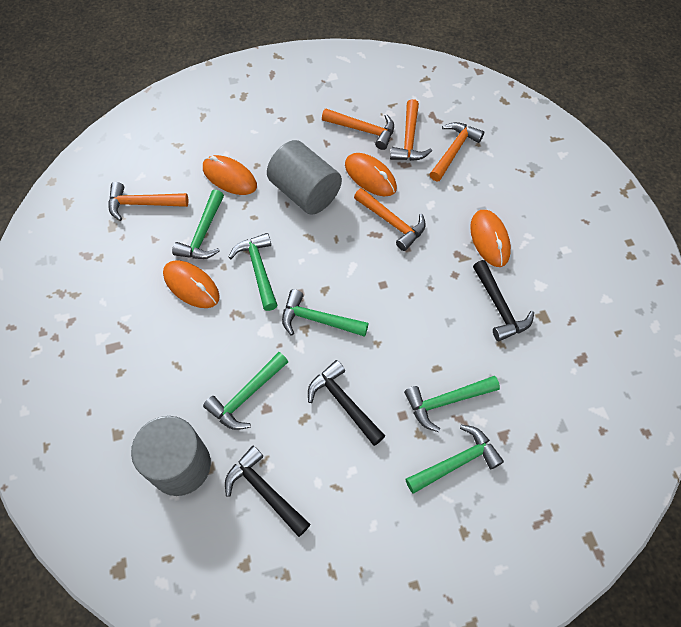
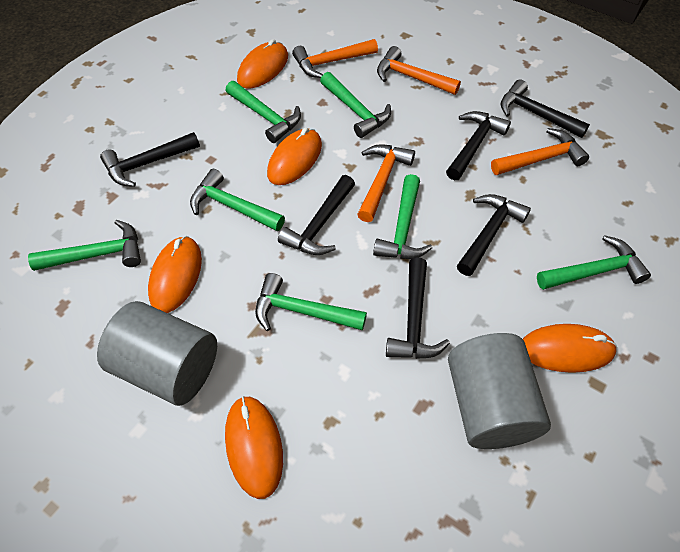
black hammer: 3 -> 6
green hammer: 6 -> 7
orange hammer: 5 -> 4
orange mouse: 4 -> 5

